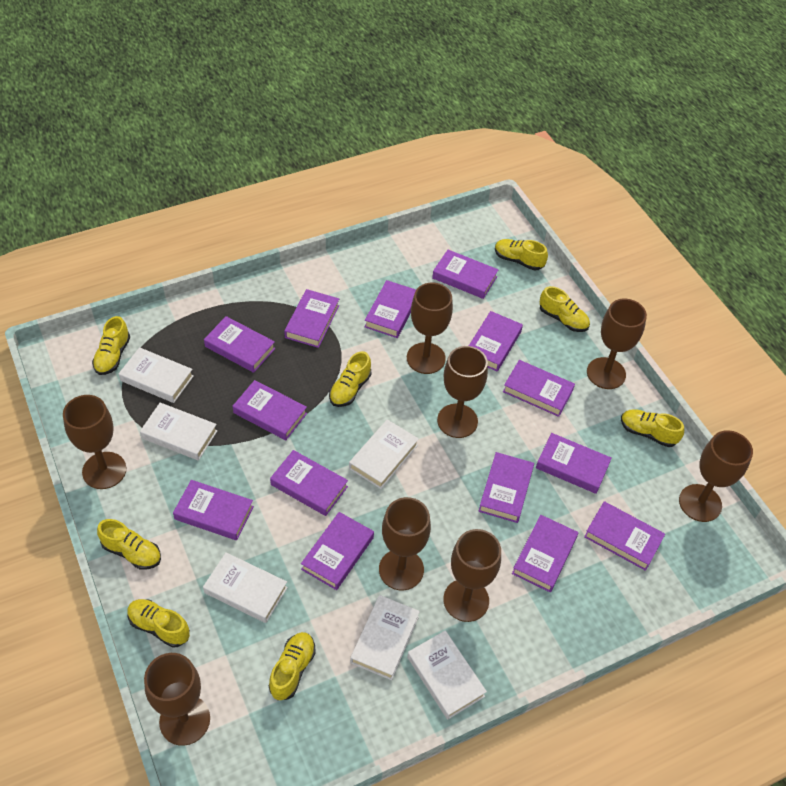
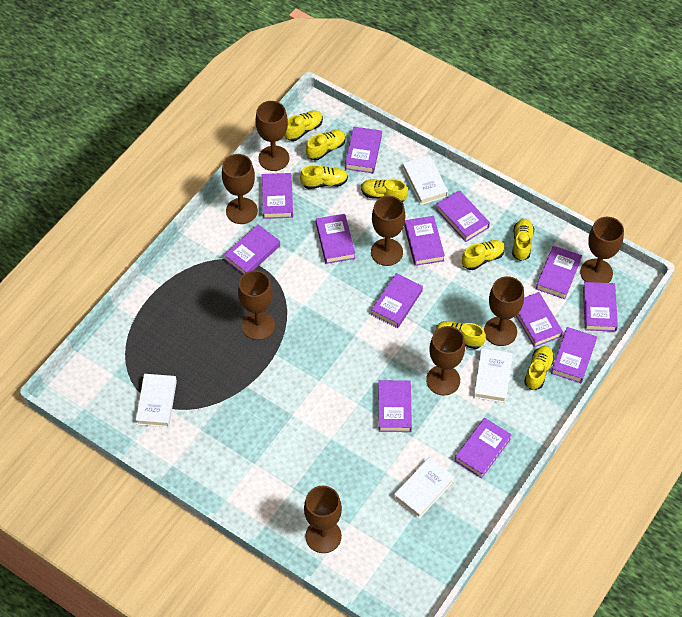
purple book: 14 -> 13
white book: 6 -> 4

